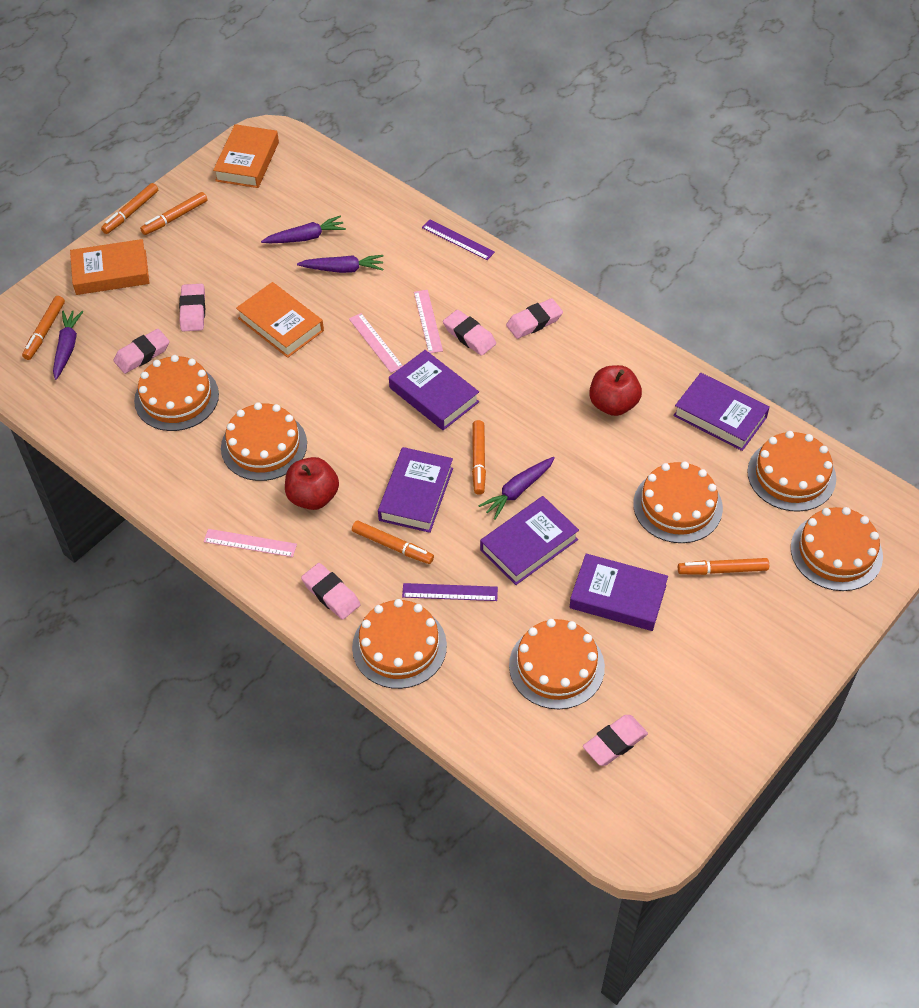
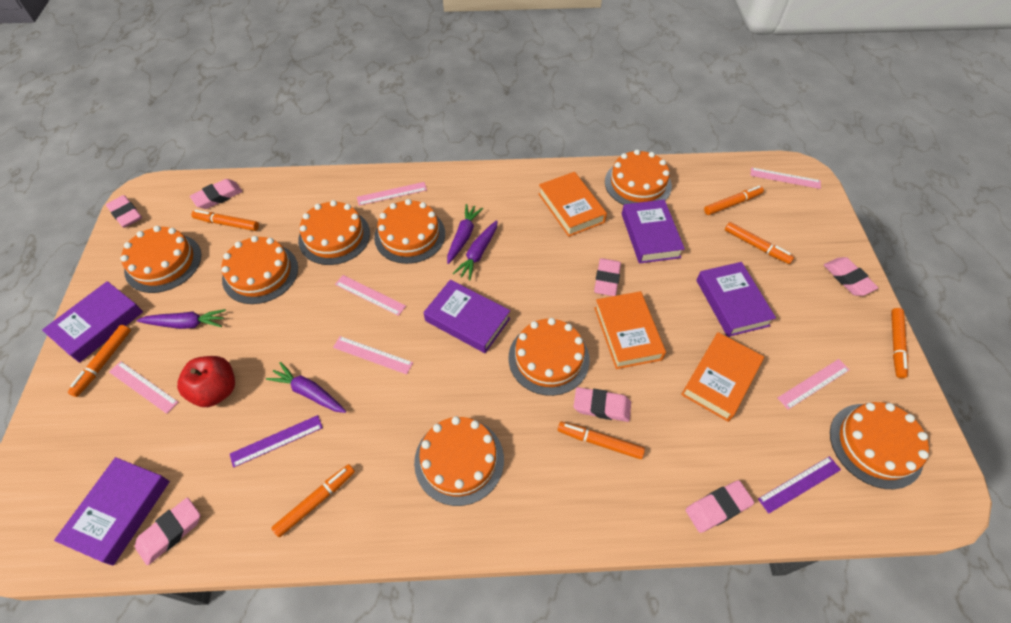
orange cake: 7 -> 8
orange marker: 6 -> 7
pink eraser: 6 -> 7
pink ruler: 3 -> 6
red apple: 2 -> 1

